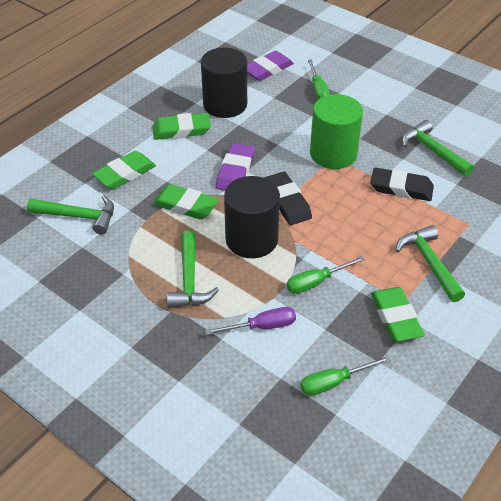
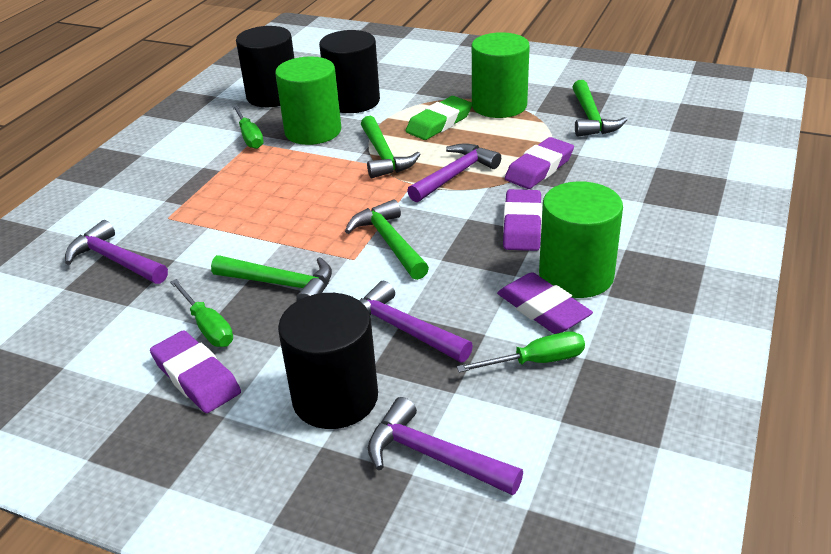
black cylinder: 2 -> 3
black eraser: 2 -> 0
green cylinder: 1 -> 3
green eraser: 4 -> 1
purple eraser: 2 -> 4
purple hammer: 0 -> 4
purple screwdriver: 1 -> 0

